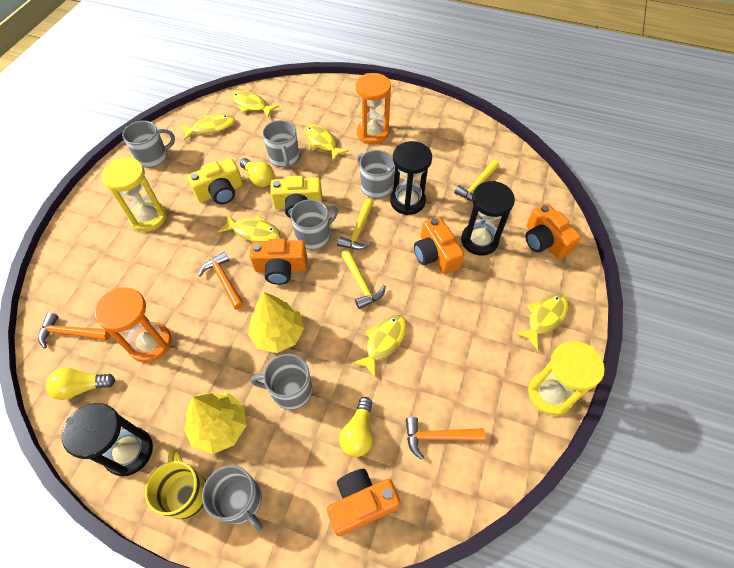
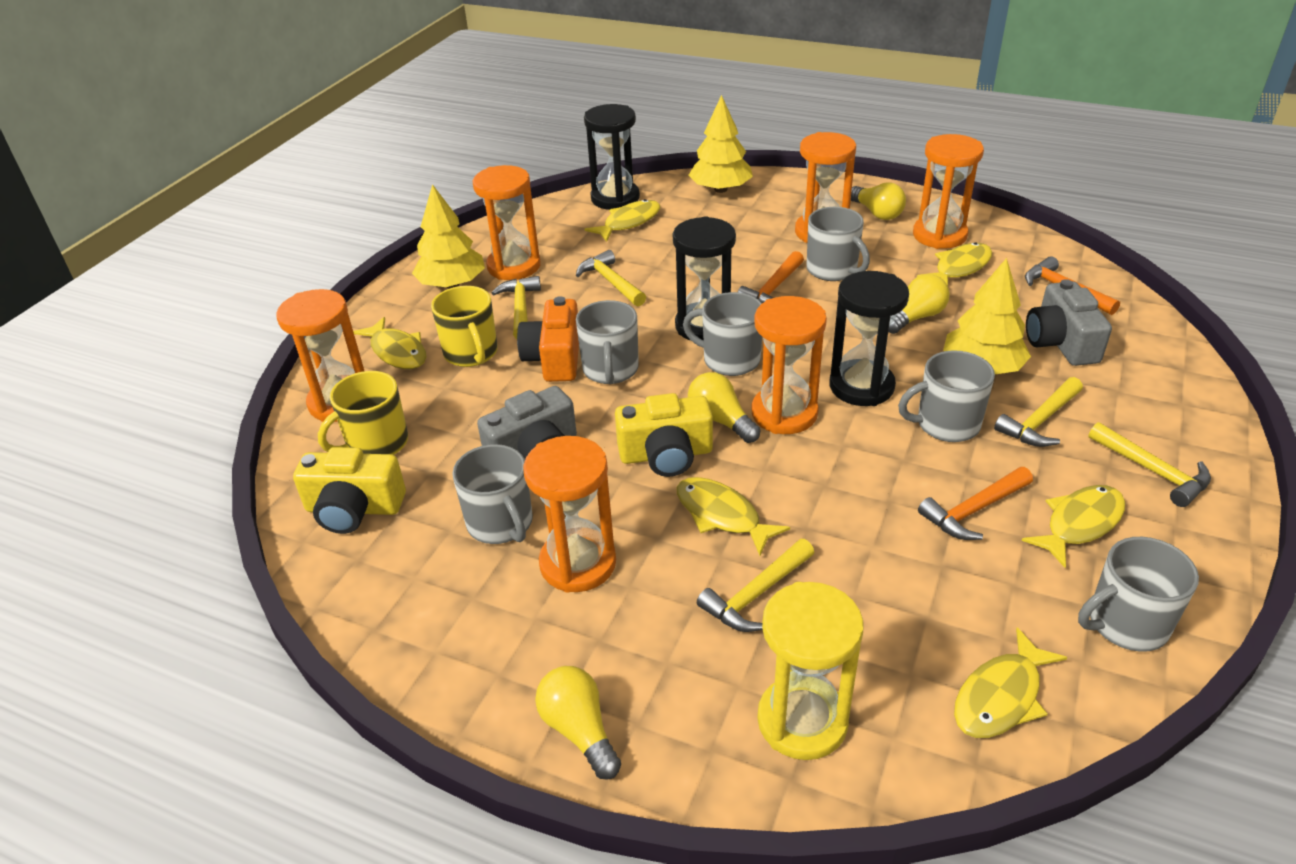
grey camera: 0 -> 2
orange camera: 4 -> 1
orange hourglass: 2 -> 6
yellow hammer: 3 -> 5
yellow hourglass: 2 -> 1
yellow light bulb: 3 -> 4
yellow mug: 1 -> 2
yellow tree: 2 -> 3

